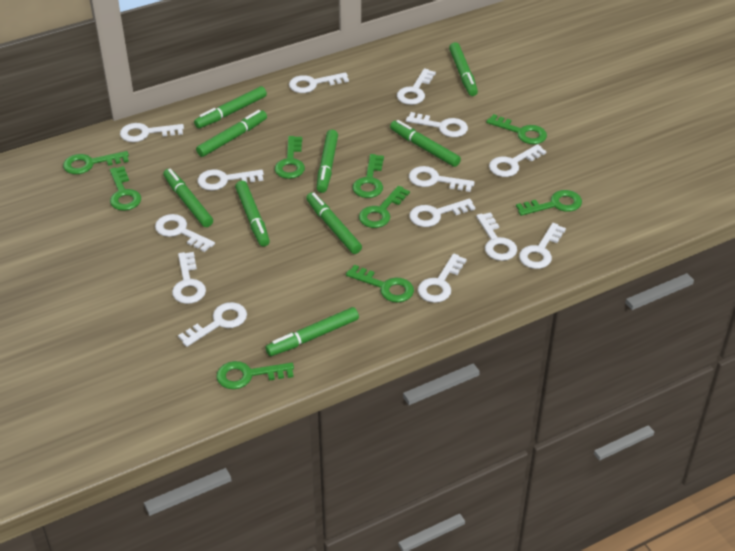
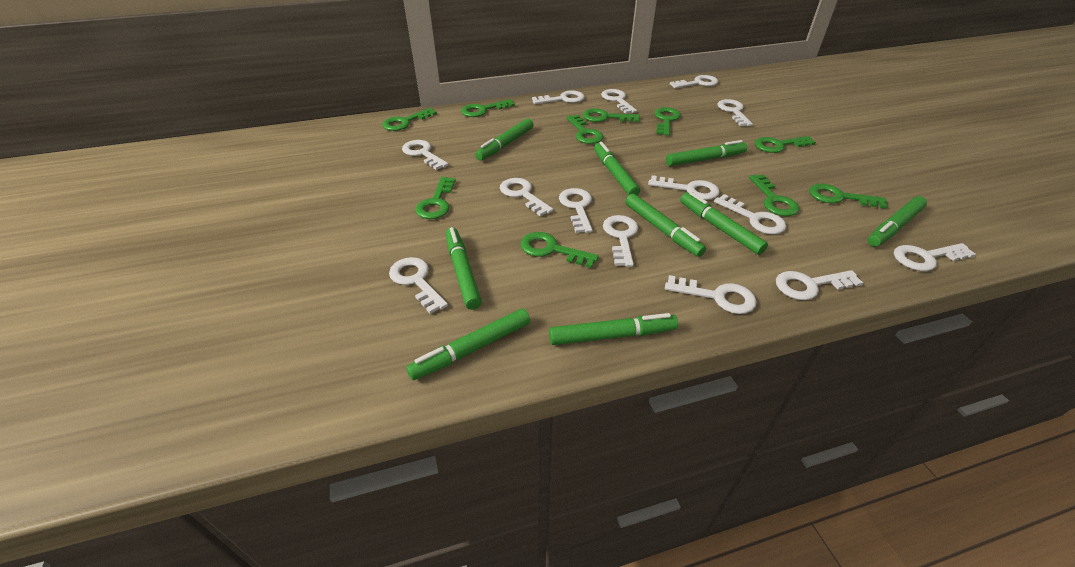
green key: 9 -> 10

